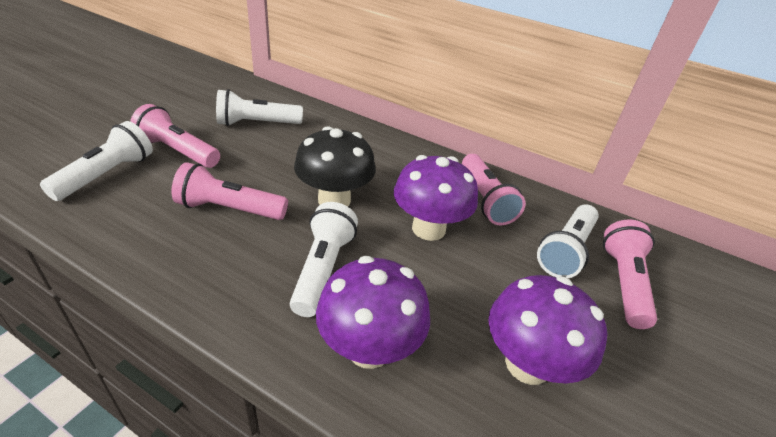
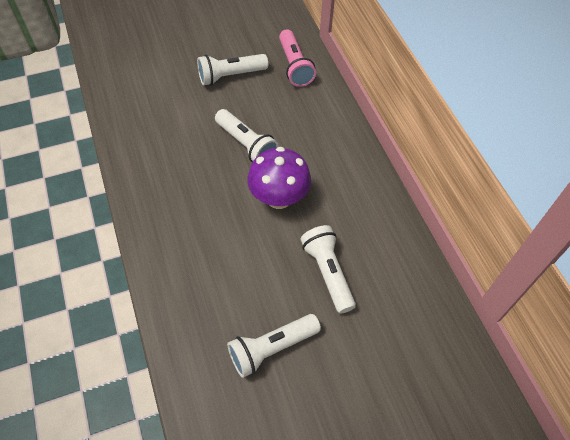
black mushroom: 1 -> 0
pink flashlight: 4 -> 1
purple mushroom: 3 -> 1

